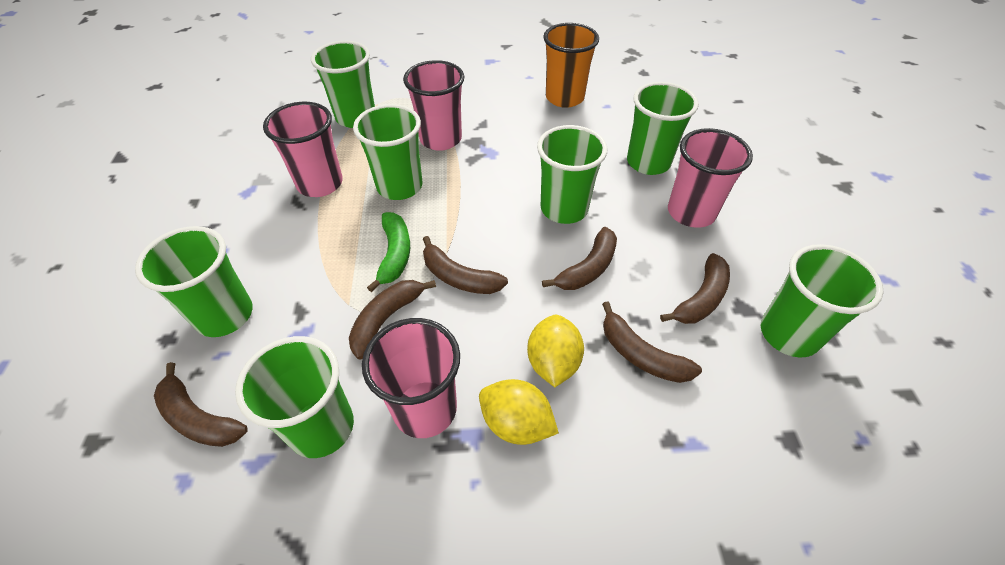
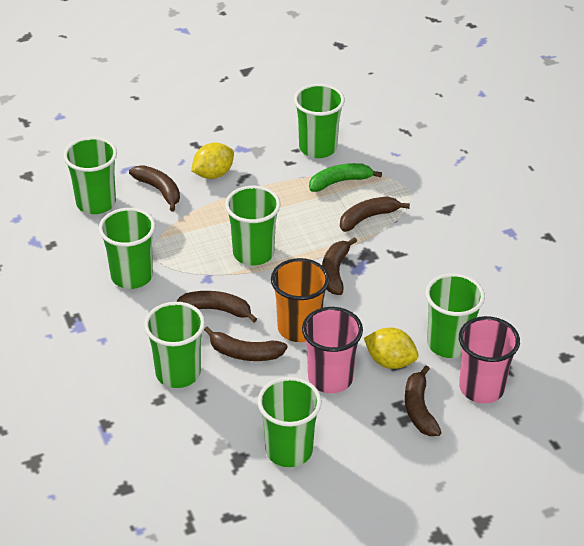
pink cup: 4 -> 2

